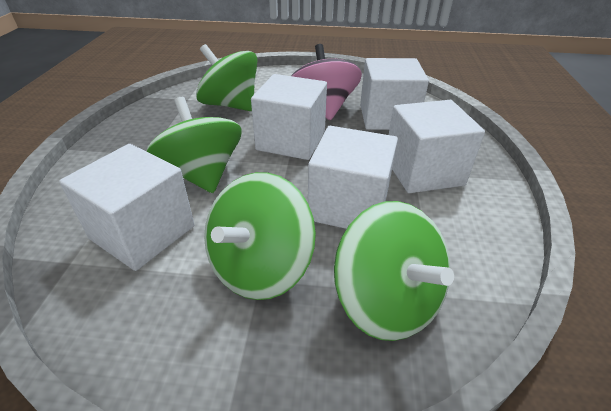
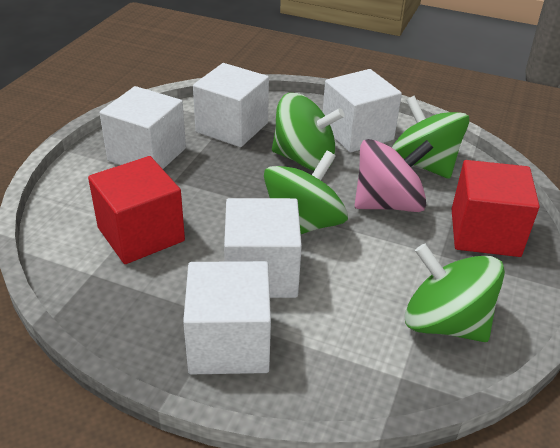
red cube: 0 -> 2

